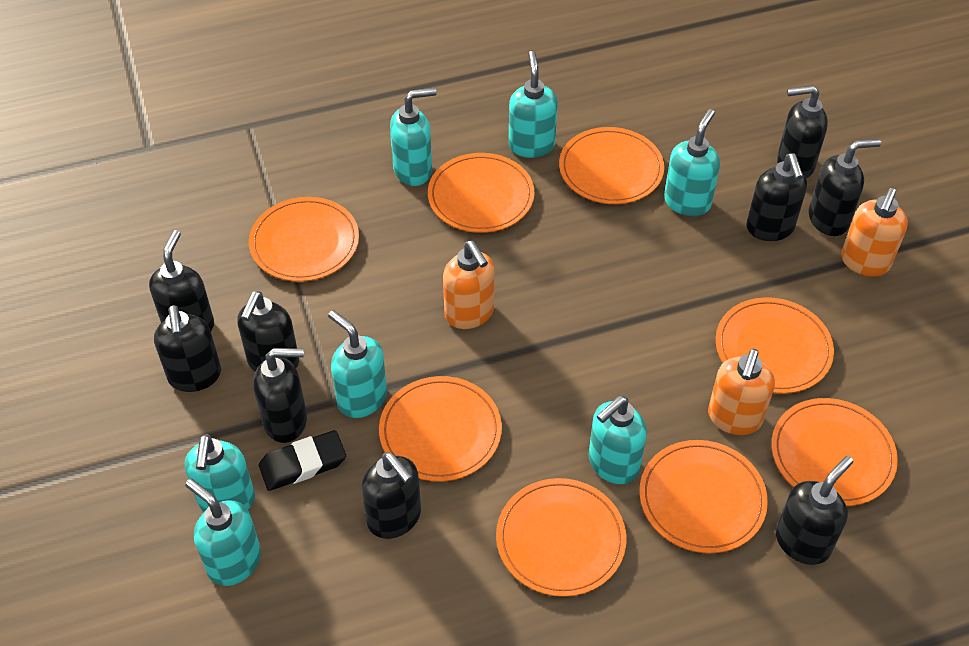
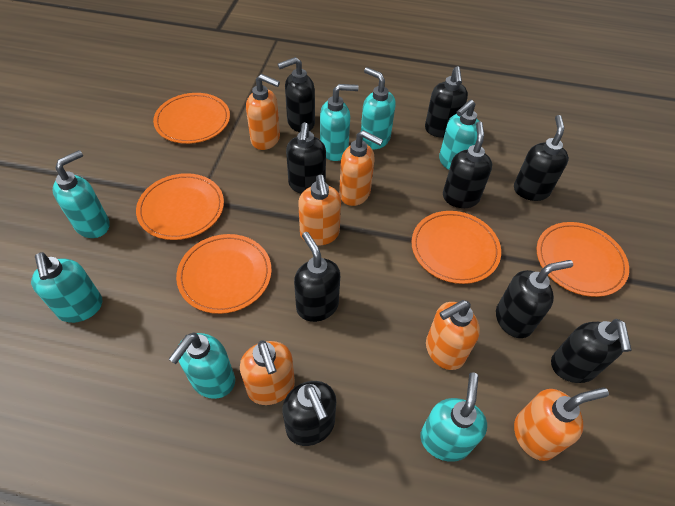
black eraser: 1 -> 0
orange plate: 8 -> 5
orange soap dispenser: 3 -> 6

